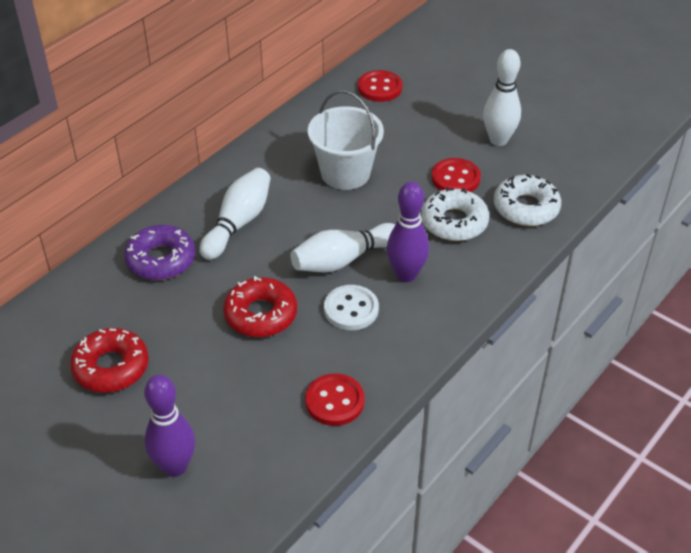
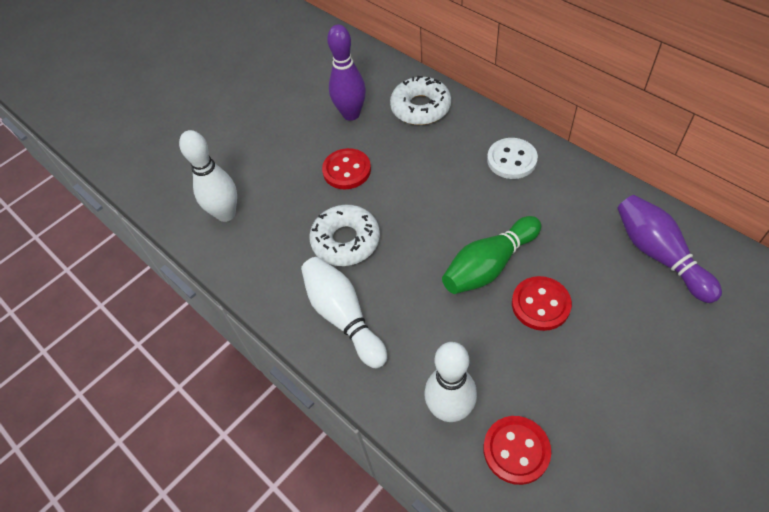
green bowling pin: 0 -> 1
purple donut: 1 -> 0
red donut: 2 -> 0
white bucket: 1 -> 0

